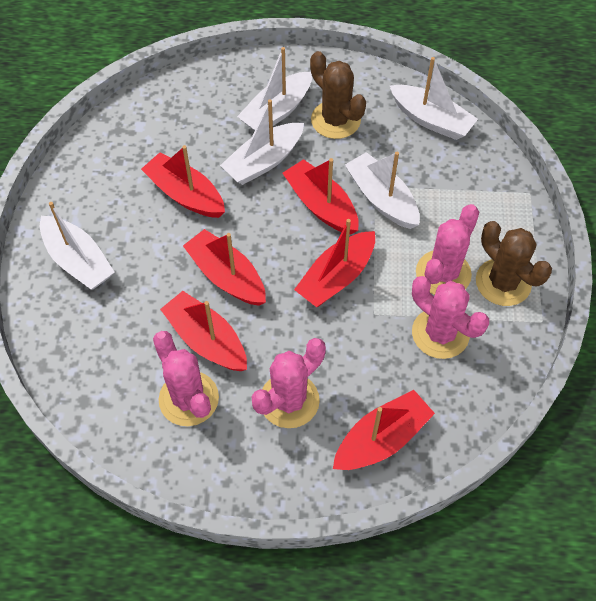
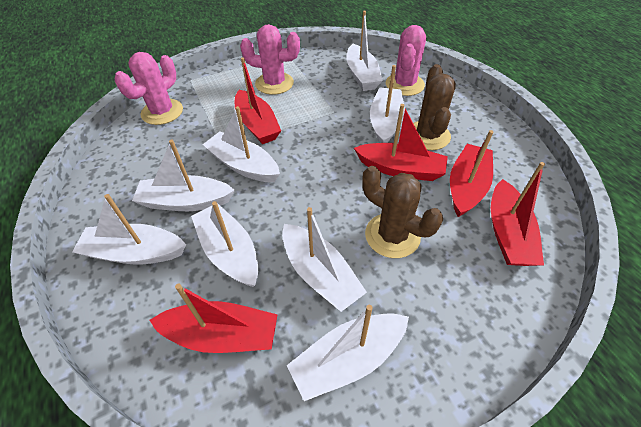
pink cactus: 4 -> 3
red boat: 6 -> 5
white boat: 5 -> 8

